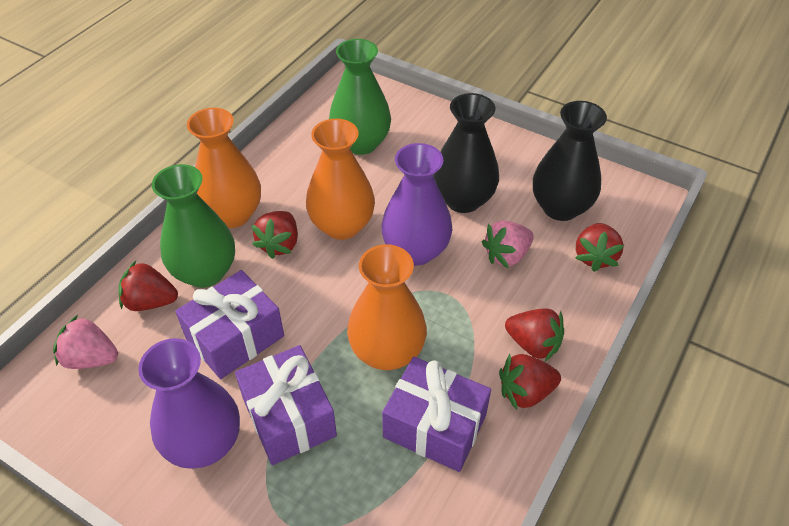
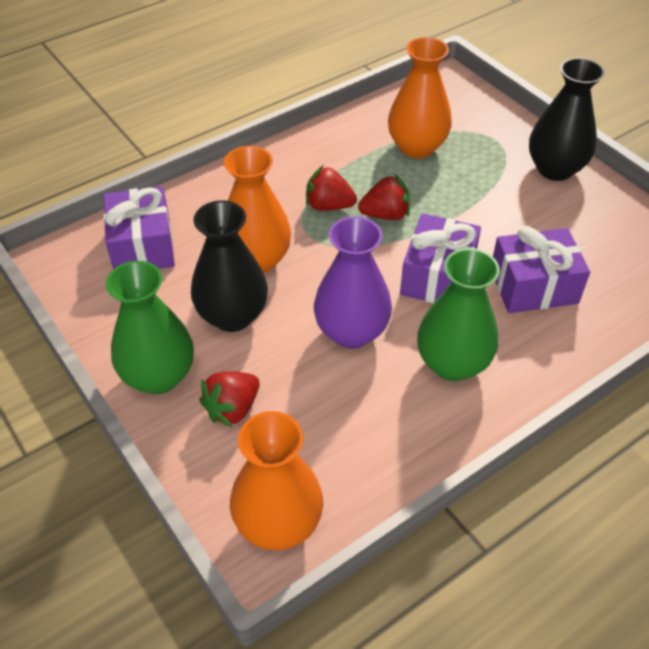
pink strawberry: 2 -> 0
purple vase: 2 -> 1
red strawberry: 5 -> 3

